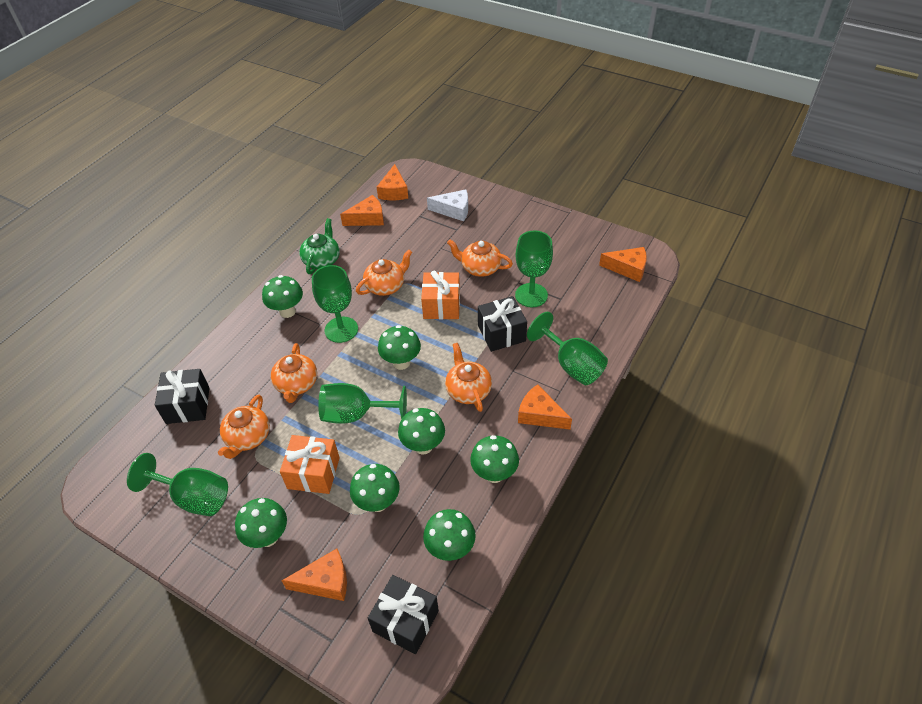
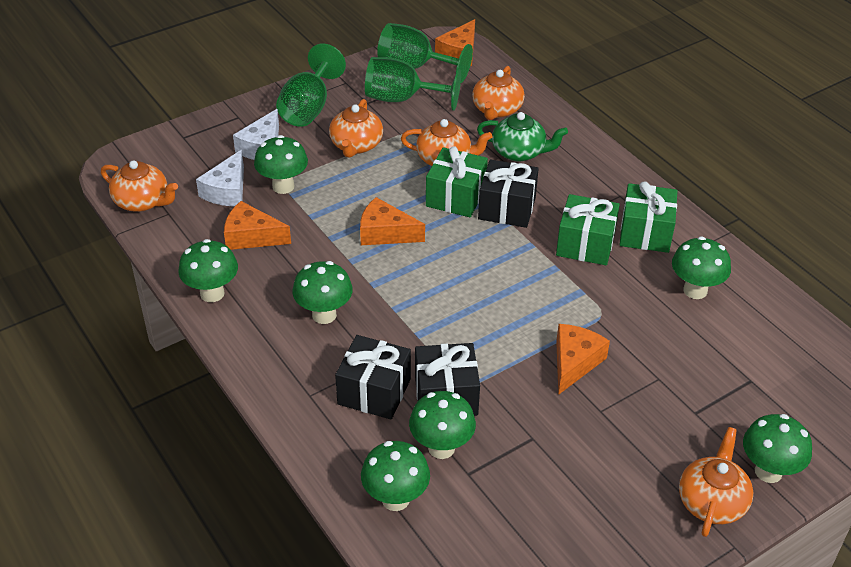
green gift: 0 -> 3
green goblet: 5 -> 3
orange cheese: 5 -> 4
orange gift: 2 -> 0
white cheese: 1 -> 2

